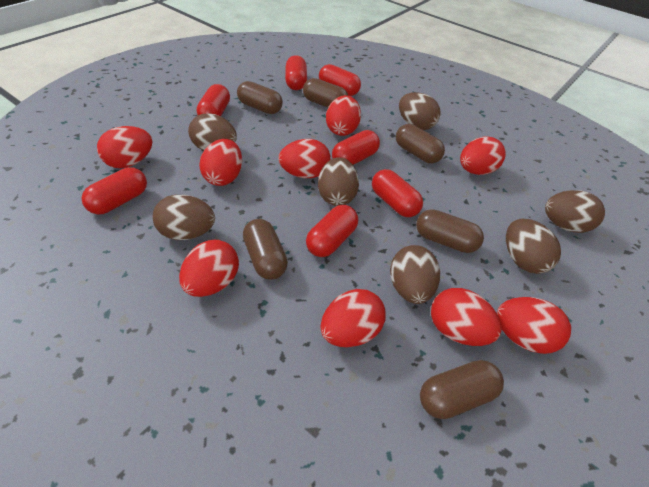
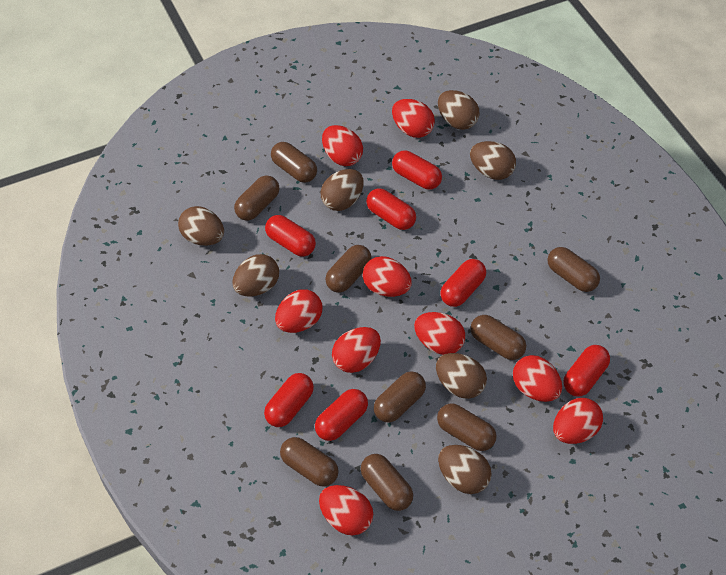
brown capsule: 6 -> 9

